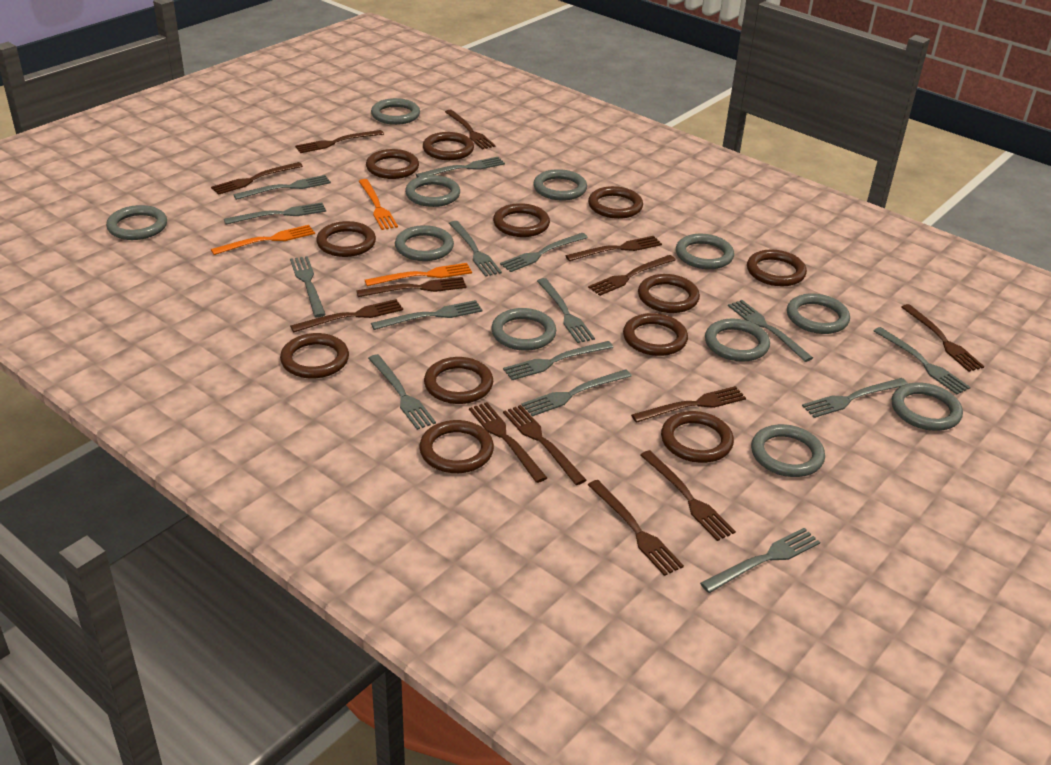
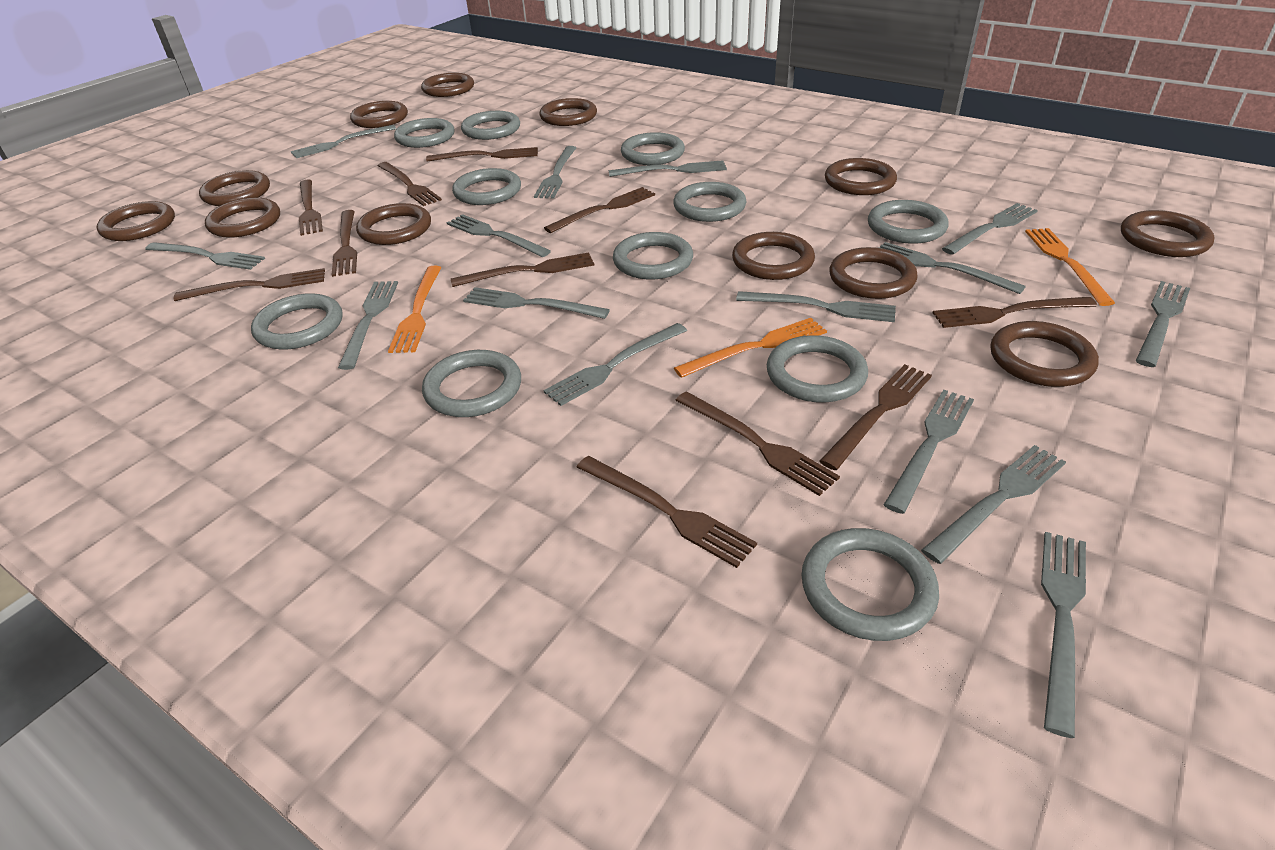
brown fork: 13 -> 11

